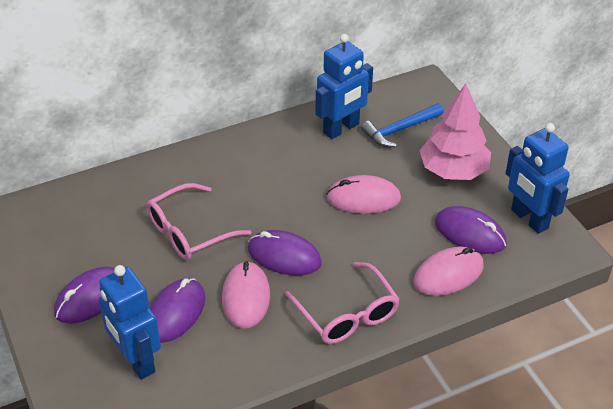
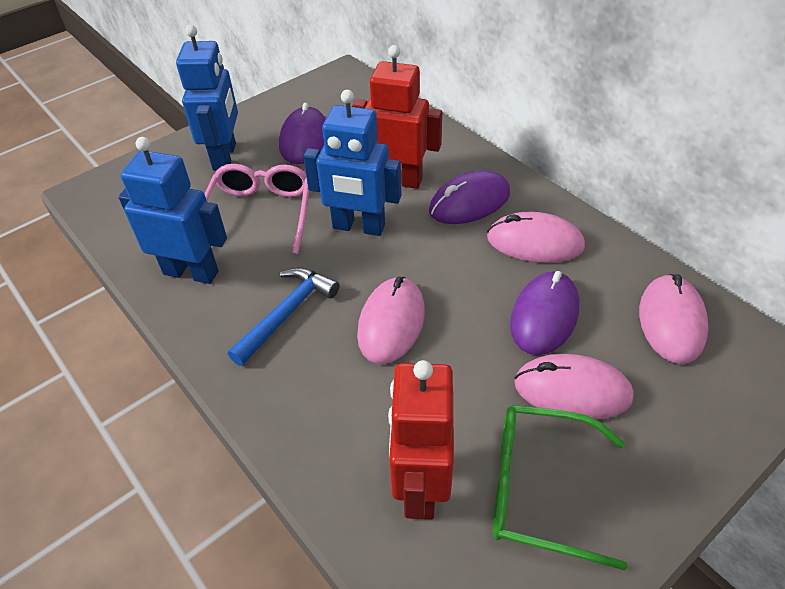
green glasses: 0 -> 1
pink glasses: 2 -> 1
pink mouse: 3 -> 4
pink tree: 1 -> 0
purple mouse: 4 -> 3
red robot: 0 -> 2

